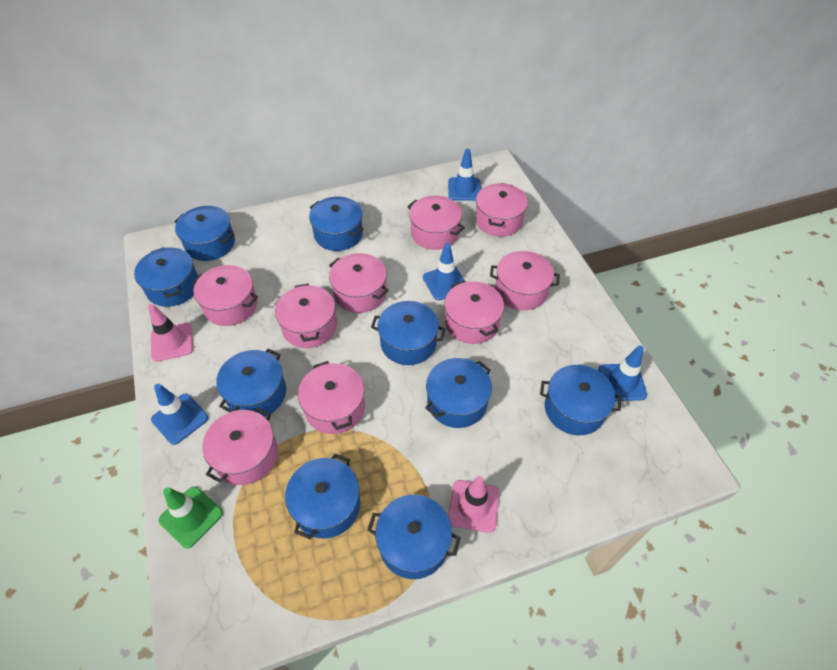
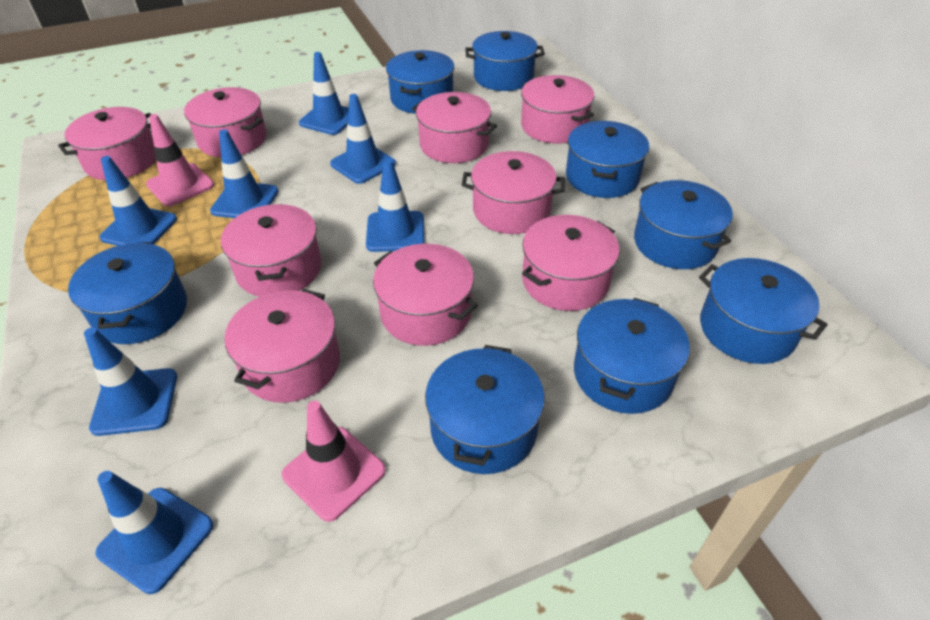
blue pot: 9 -> 8
blue traffic cone: 4 -> 7
green traffic cone: 1 -> 0

